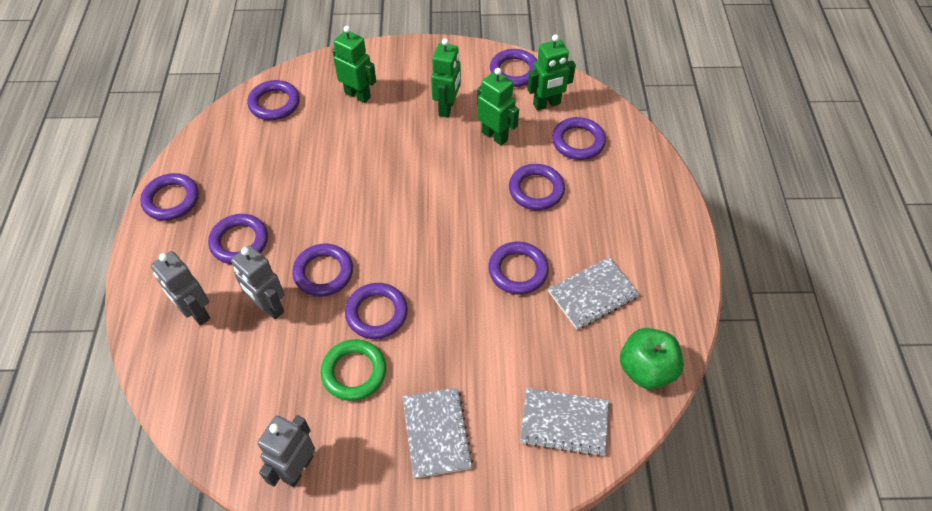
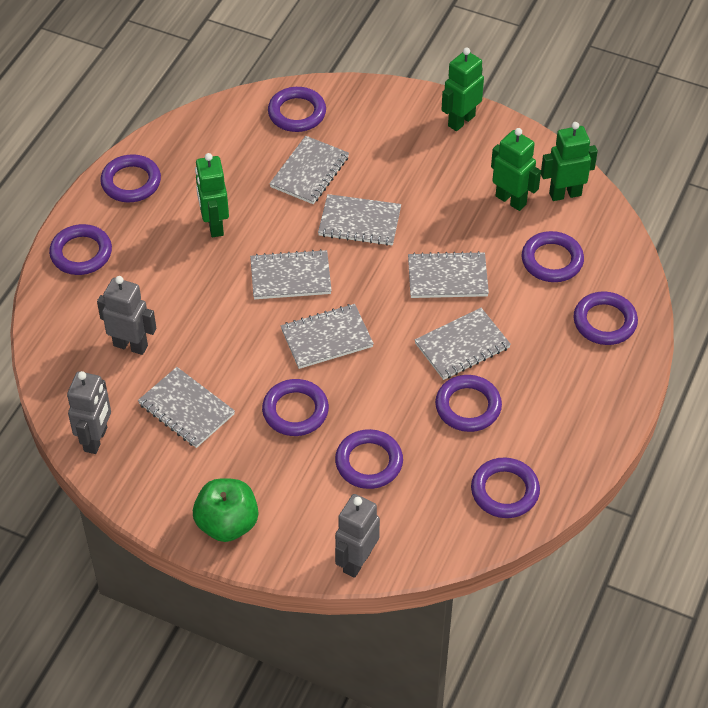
green ring: 1 -> 0
grey notebook: 3 -> 7

